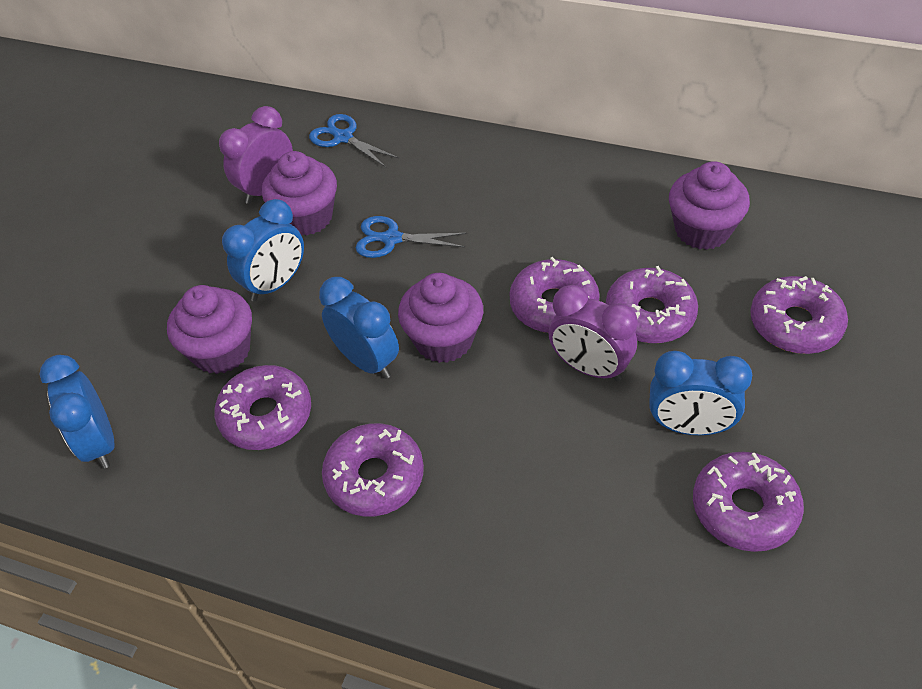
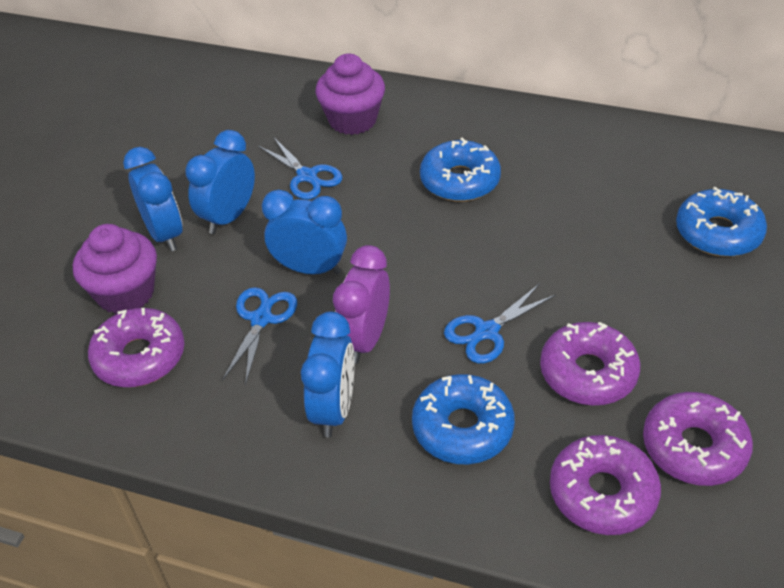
blue donut: 0 -> 3
blue scissors: 2 -> 3
purple clock: 2 -> 1
purple cupcake: 4 -> 2
purple donut: 6 -> 4

